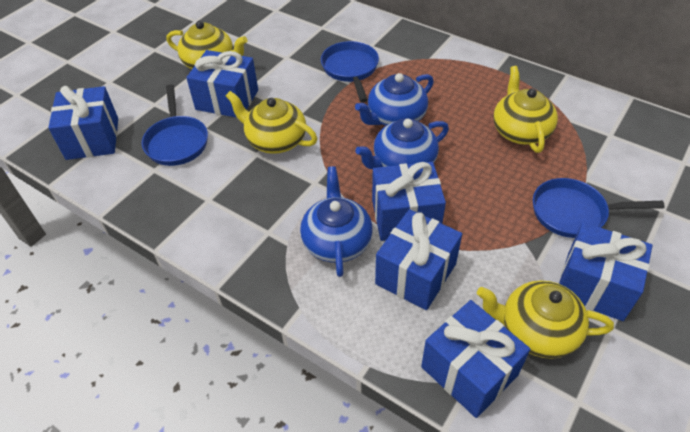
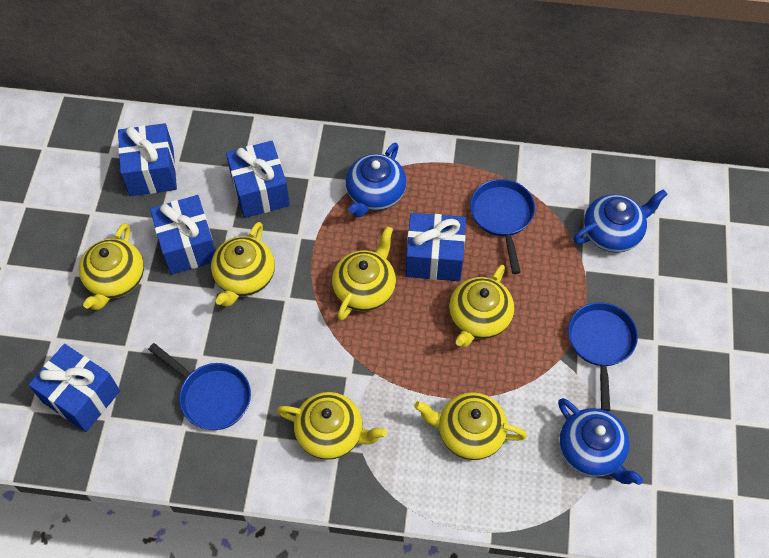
blue gift: 6 -> 5
yellow teapot: 4 -> 6

